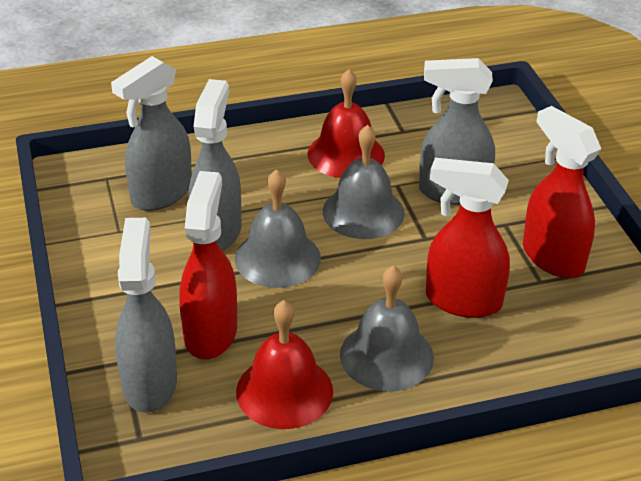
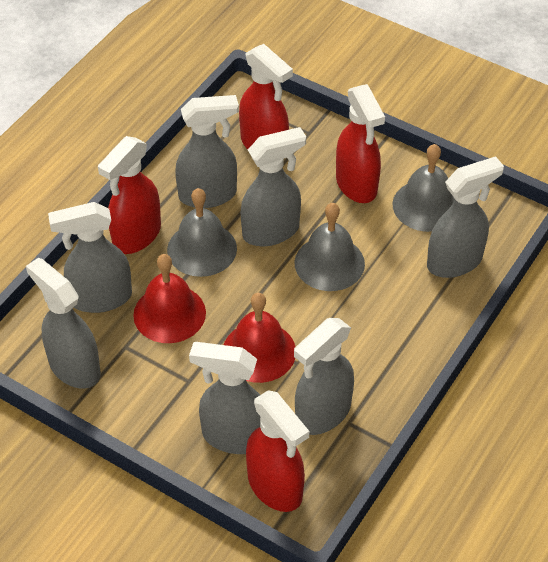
grey spray bottle: 4 -> 7
red spray bottle: 3 -> 4

